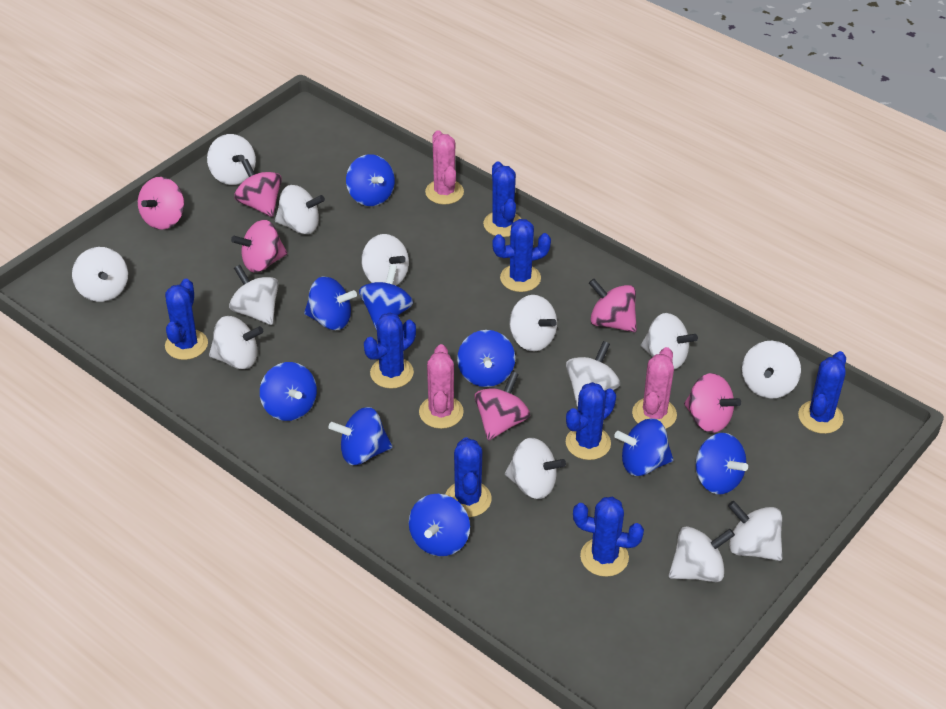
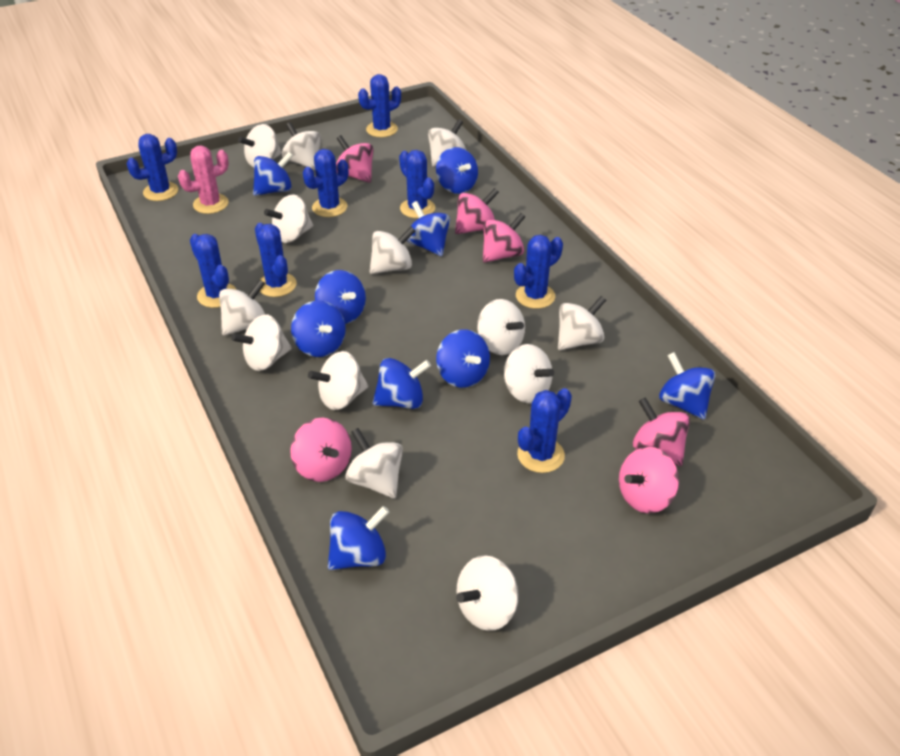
pink cactus: 3 -> 1

